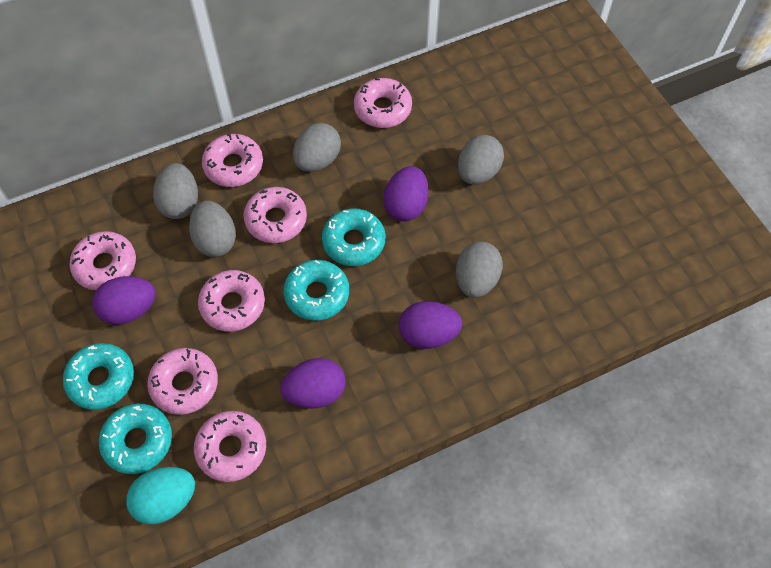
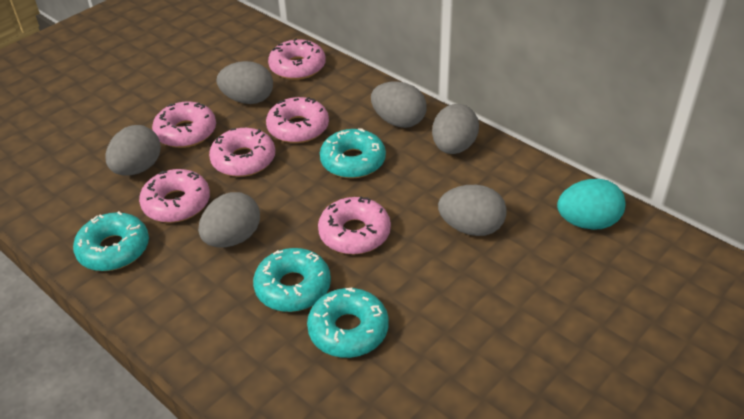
grey egg: 5 -> 6
pink donut: 7 -> 6
purple egg: 4 -> 0

